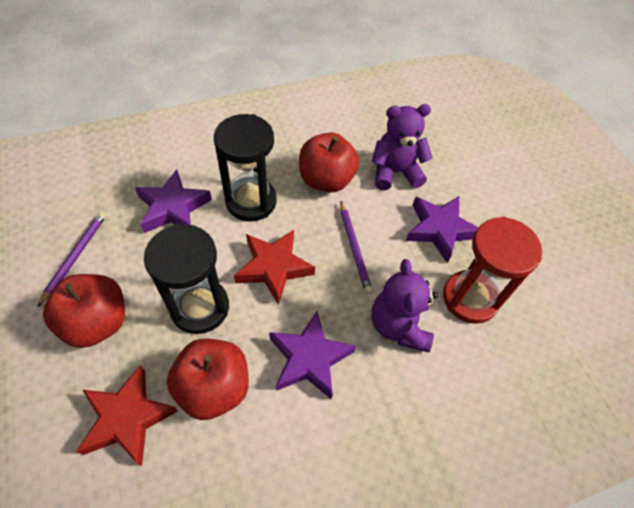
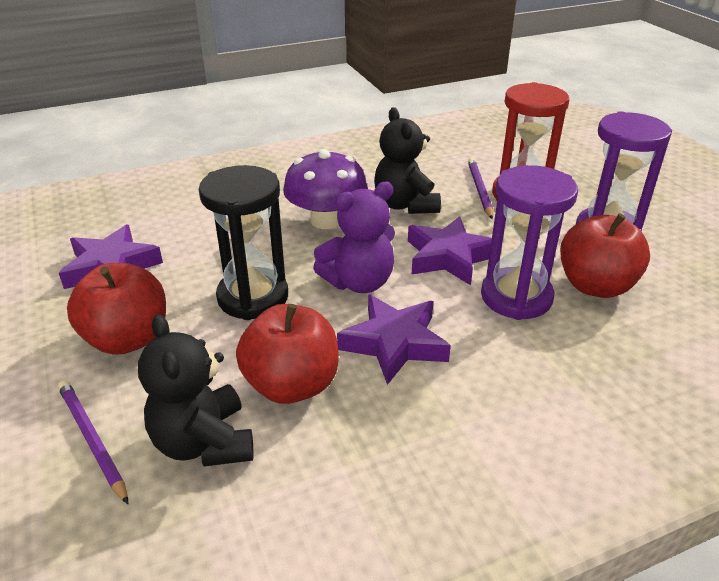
black hourglass: 2 -> 1
black teddy bear: 0 -> 2
purple hourglass: 0 -> 2
purple mushroom: 0 -> 1
purple teddy bear: 2 -> 1
red star: 2 -> 0

